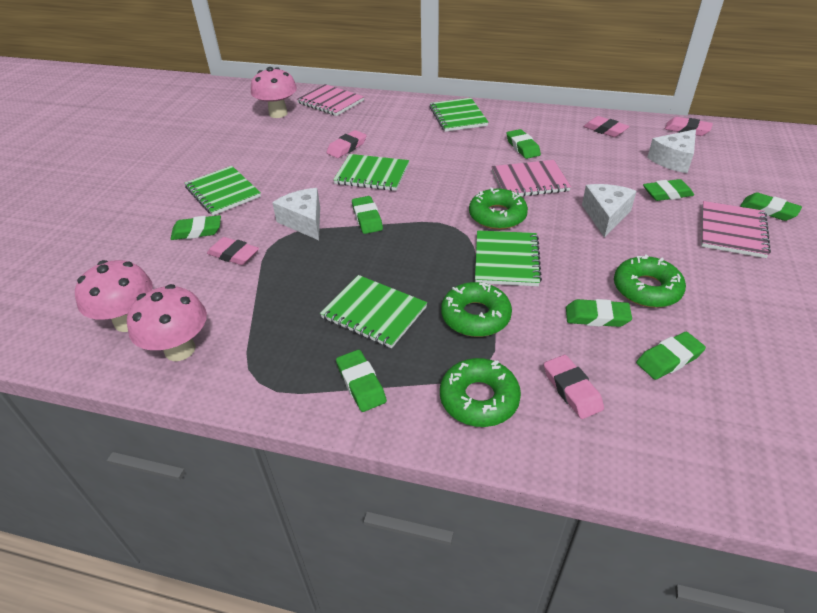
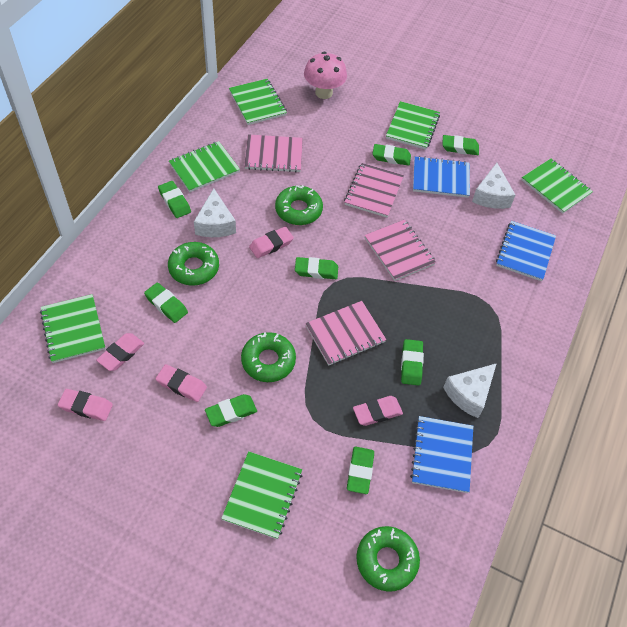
blue notebook: 0 -> 3
green notebook: 5 -> 6
pink mushroom: 3 -> 1
pink notebook: 3 -> 4

